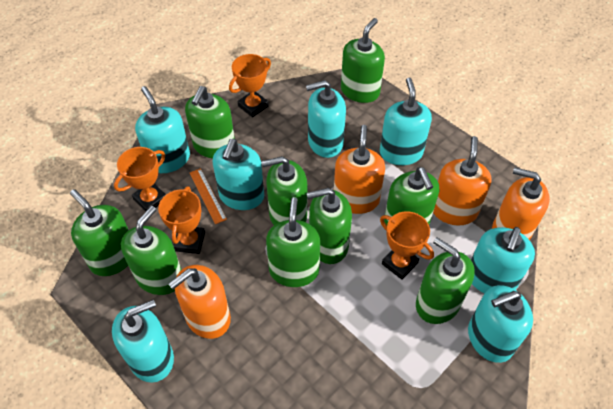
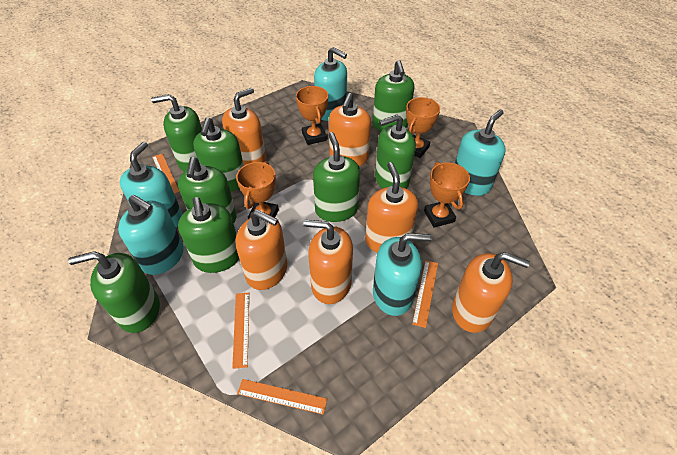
green soap dispenser: 9 -> 8
orange ruler: 1 -> 4
orange soap dispenser: 4 -> 6
turquoise soap dispenser: 7 -> 5

